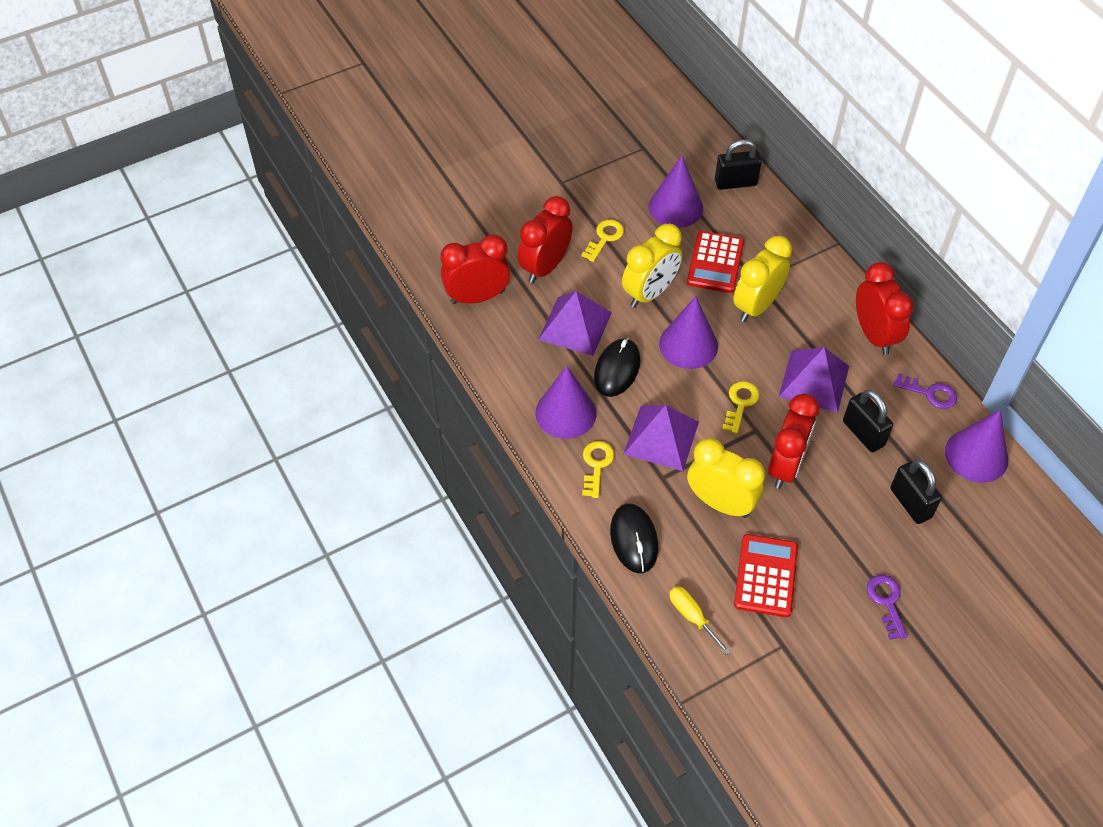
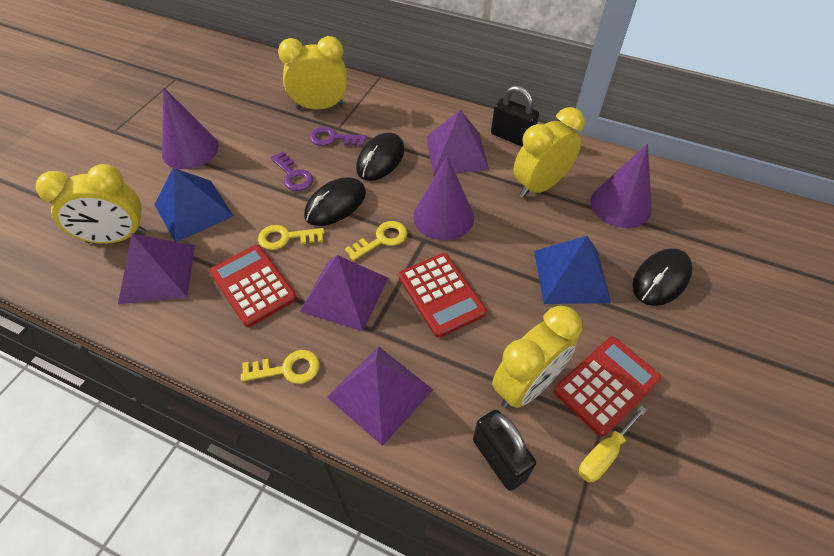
black mouse: 2 -> 3
black padlock: 3 -> 2
blue pyramid: 0 -> 2
purple cone: 4 -> 3
purple pyramid: 3 -> 4
red calculator: 2 -> 3
red clock: 4 -> 0
yellow clock: 3 -> 4

